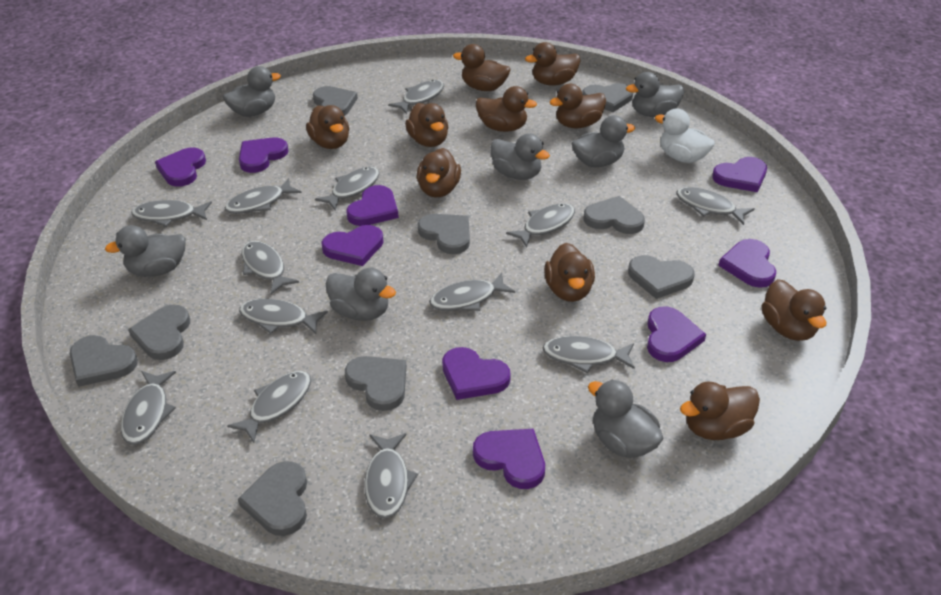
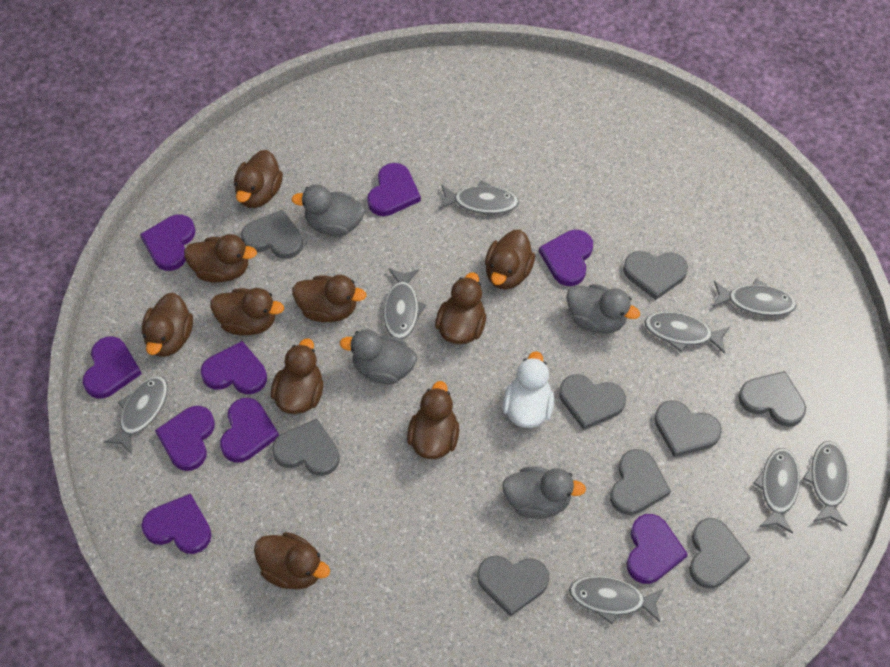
grey duck: 7 -> 4
grey fish: 13 -> 8

